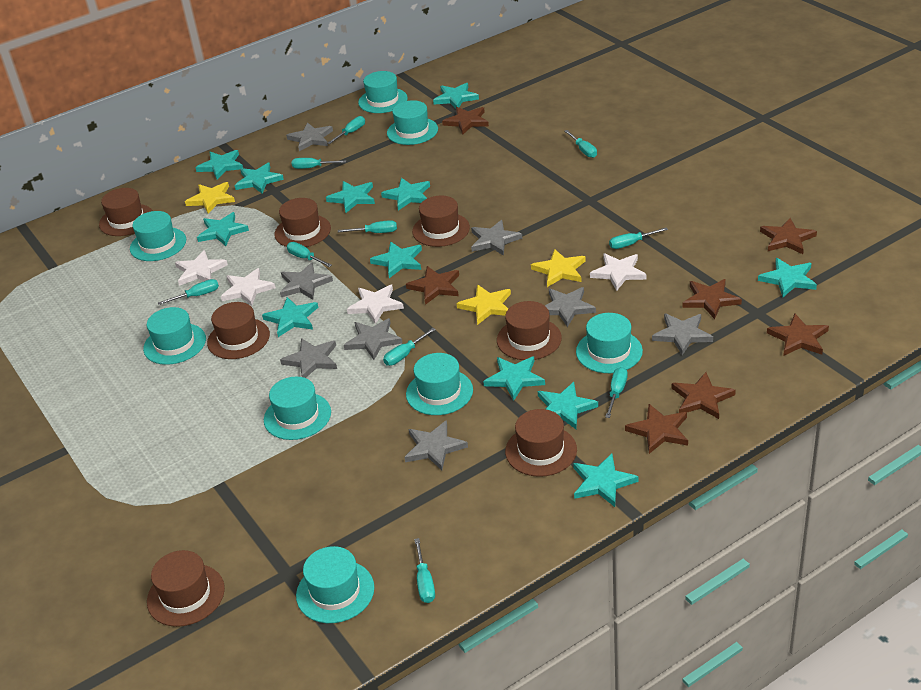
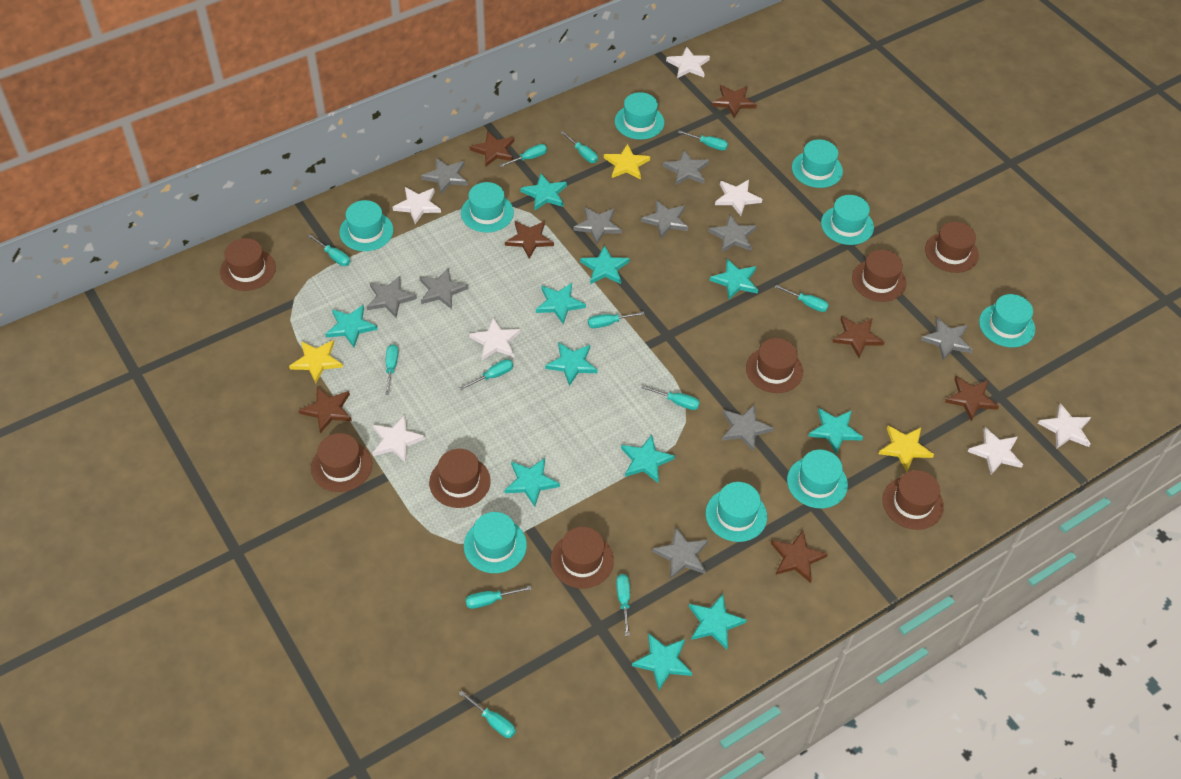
brown hat: 7 -> 8
grey star: 8 -> 10
turquoise hat: 8 -> 9
turquoise screwdriver: 10 -> 12
turquoise star: 12 -> 11
white star: 4 -> 7

